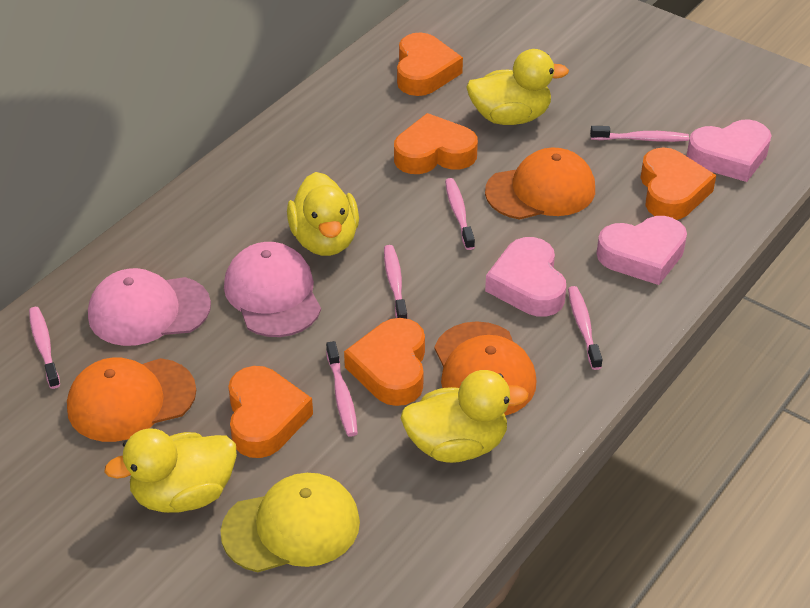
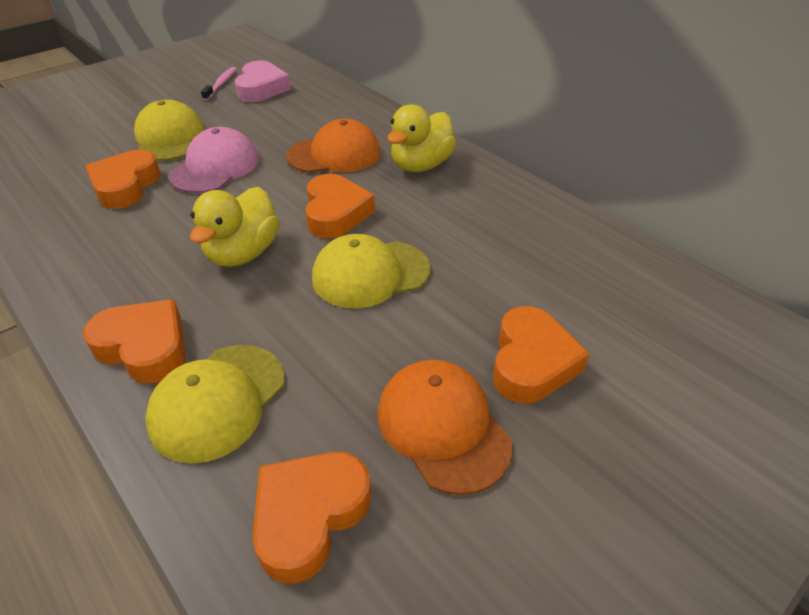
orange cap: 3 -> 2
pink cap: 2 -> 1
pink heart: 3 -> 1
pink toothbrush: 6 -> 1
yellow cap: 1 -> 3
yellow duck: 4 -> 2

